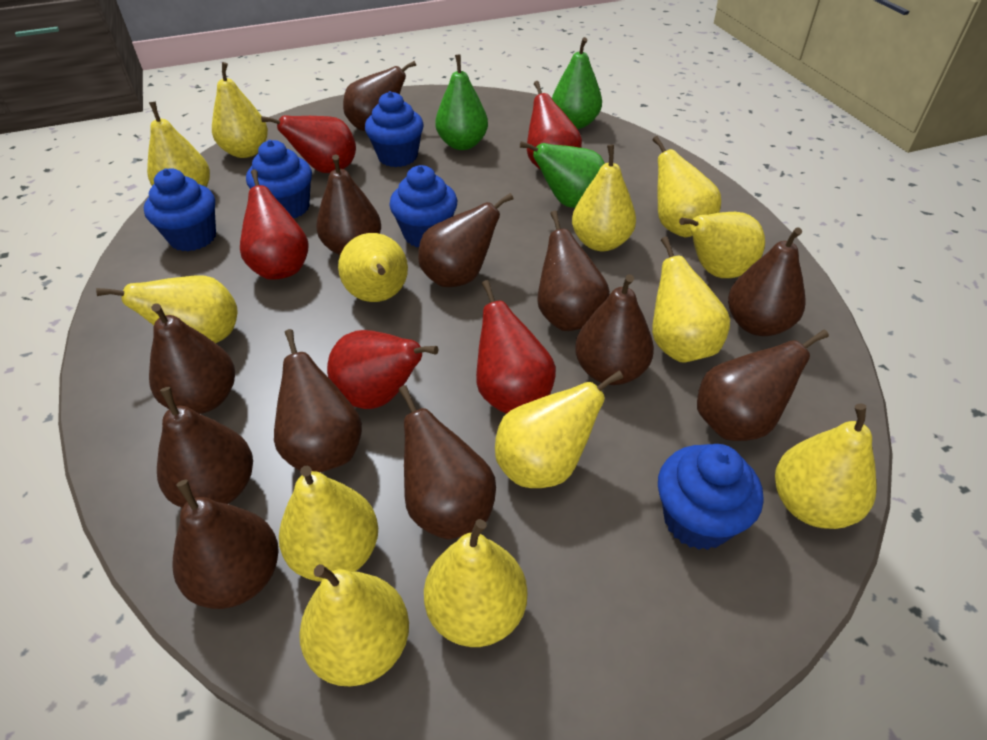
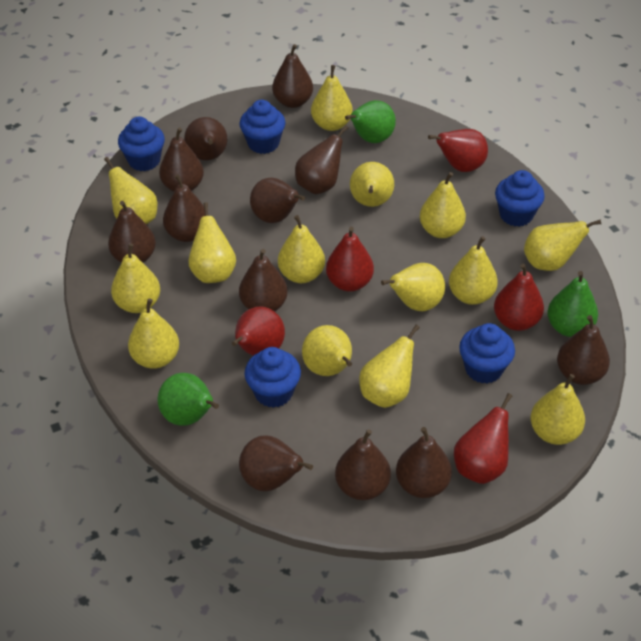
yellow pear: 13 -> 14

